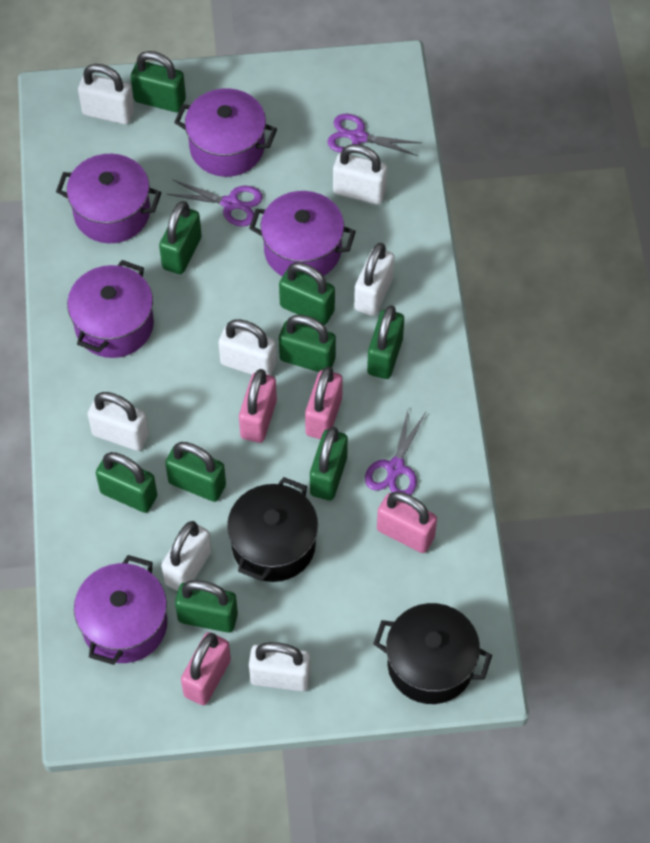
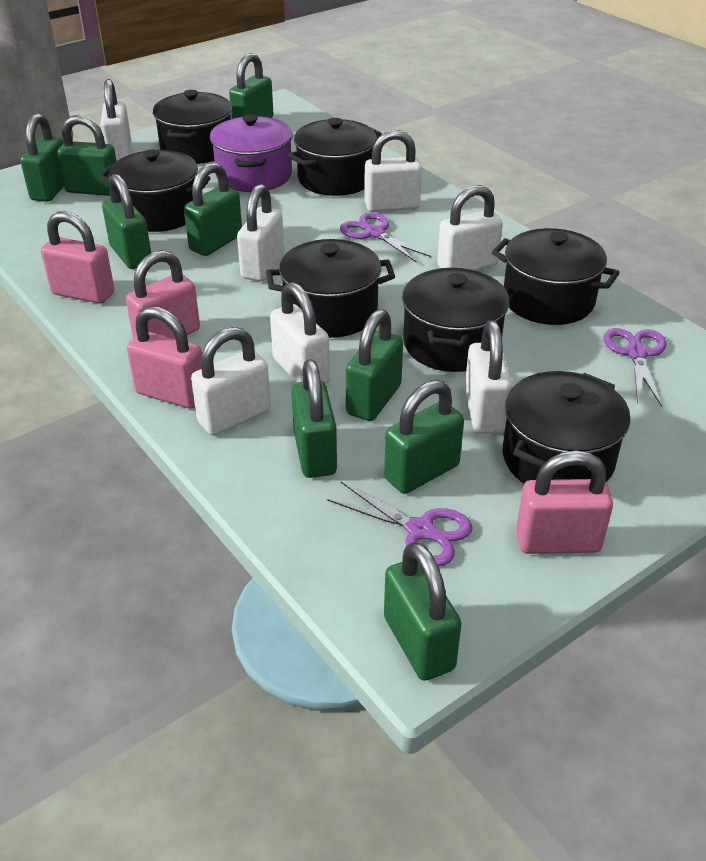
black pot: 2 -> 7
purple pot: 5 -> 1

